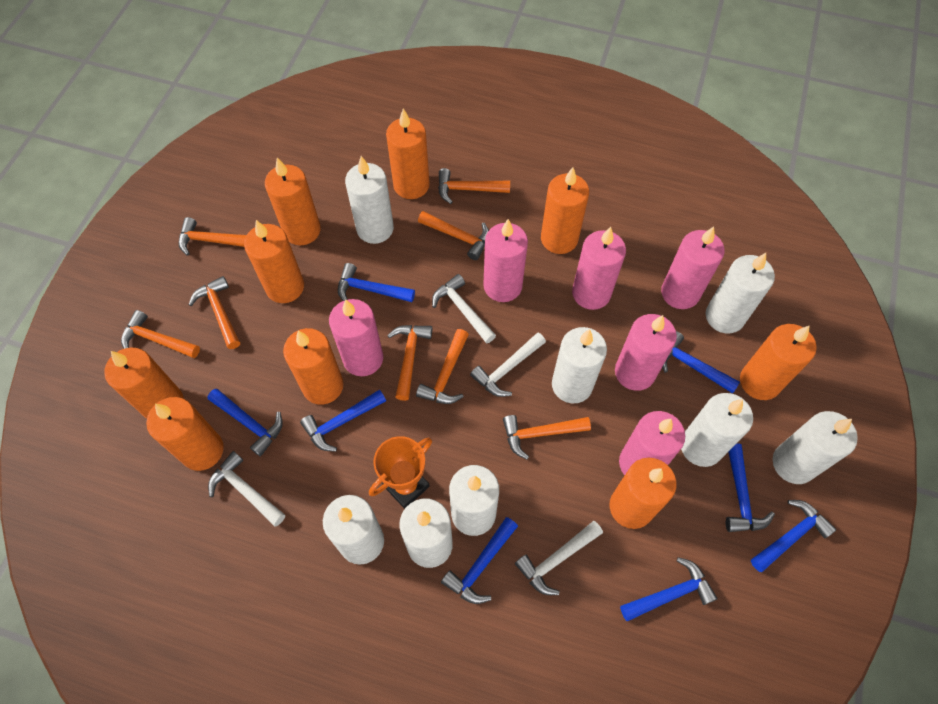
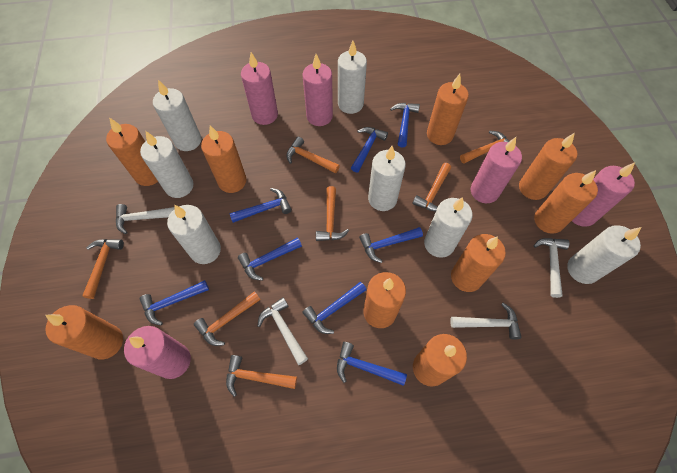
orange hammer: 8 -> 7
orange trophy: 1 -> 0
pink candle: 6 -> 5
white candle: 8 -> 7

